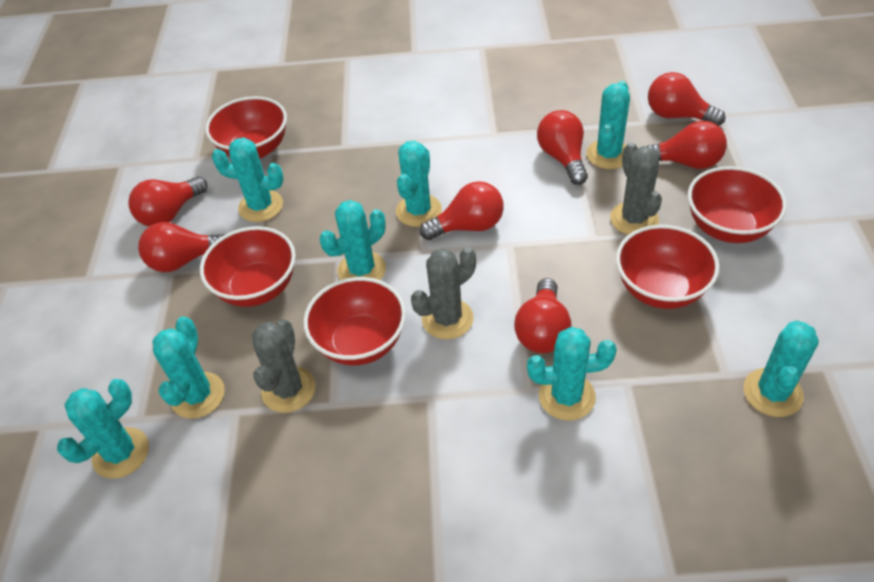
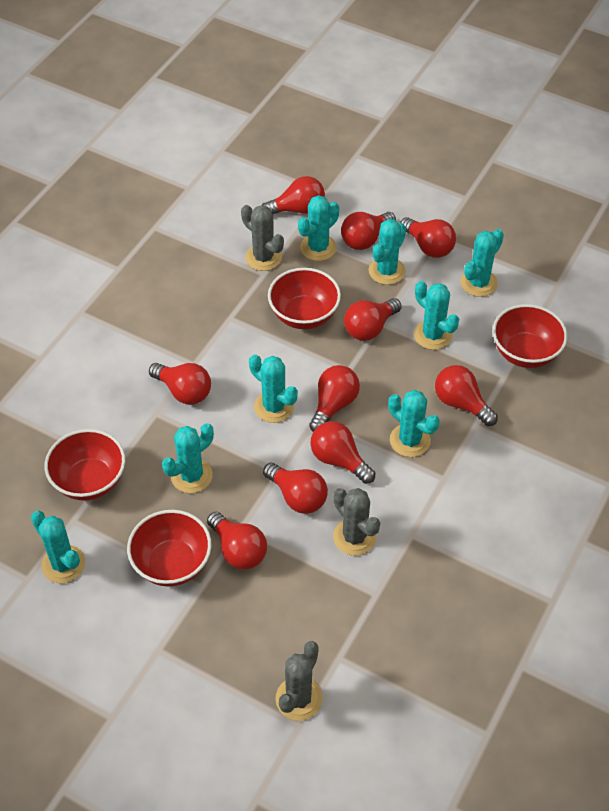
red bowl: 5 -> 4
red light bulb: 7 -> 10

